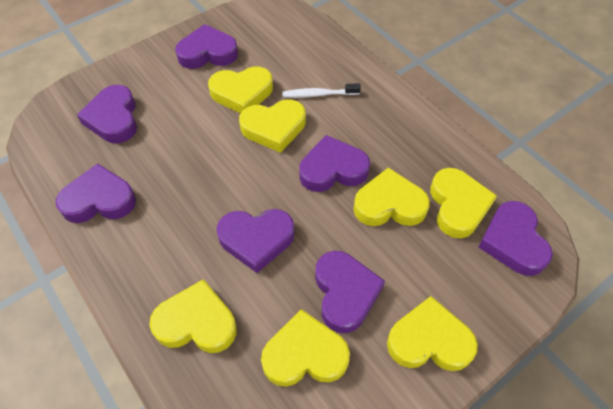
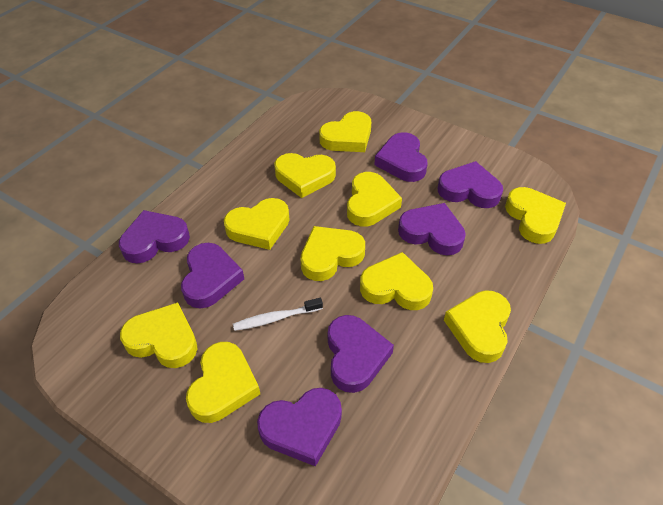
yellow heart: 7 -> 10

